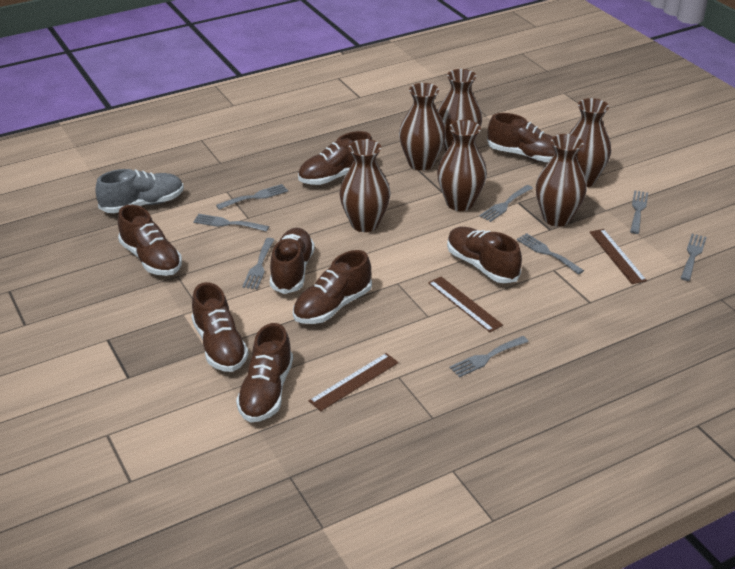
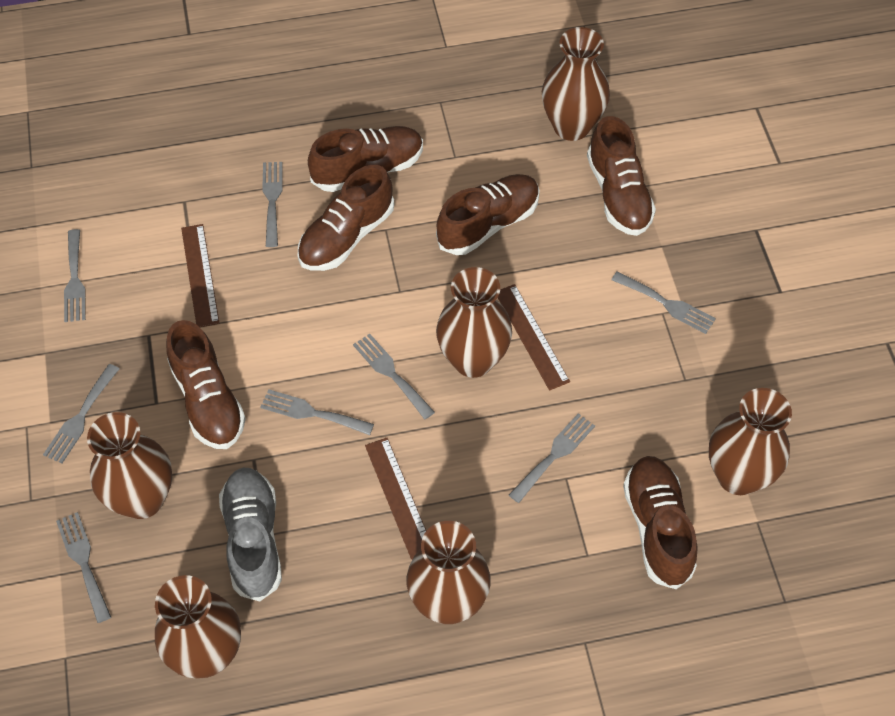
brown shoe: 8 -> 6

